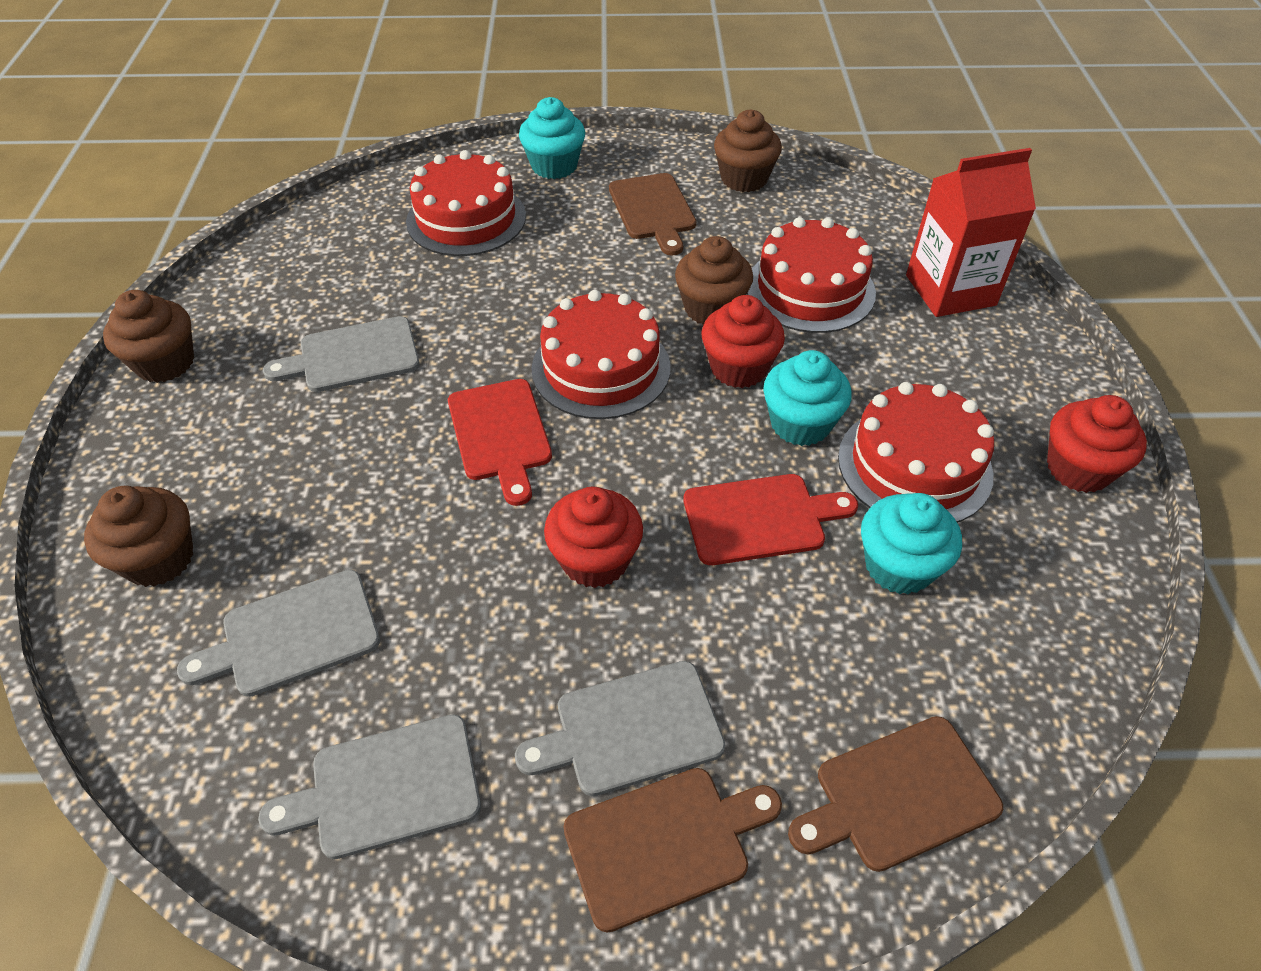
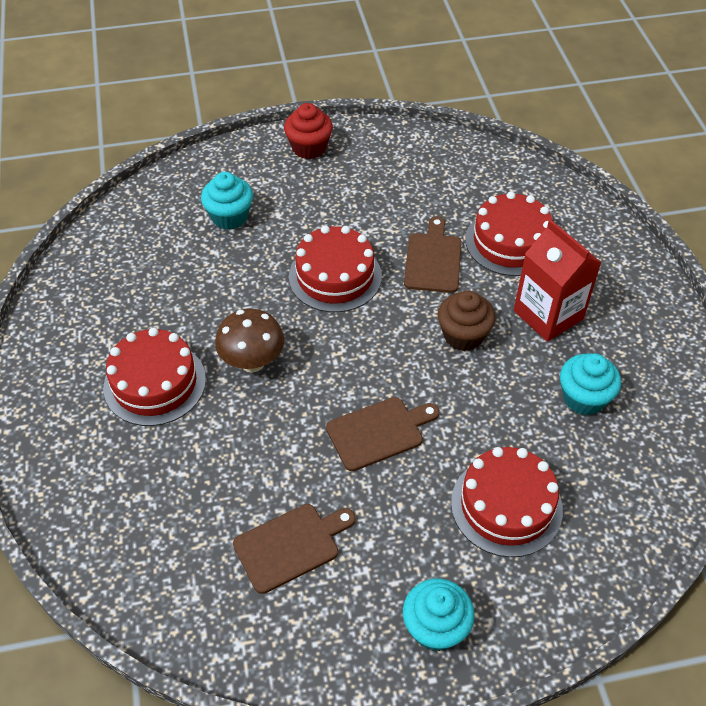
brown cupcake: 4 -> 1
brown mushroom: 0 -> 1
grey cutting board: 4 -> 0
red cupcake: 3 -> 1
red cutting board: 2 -> 0

